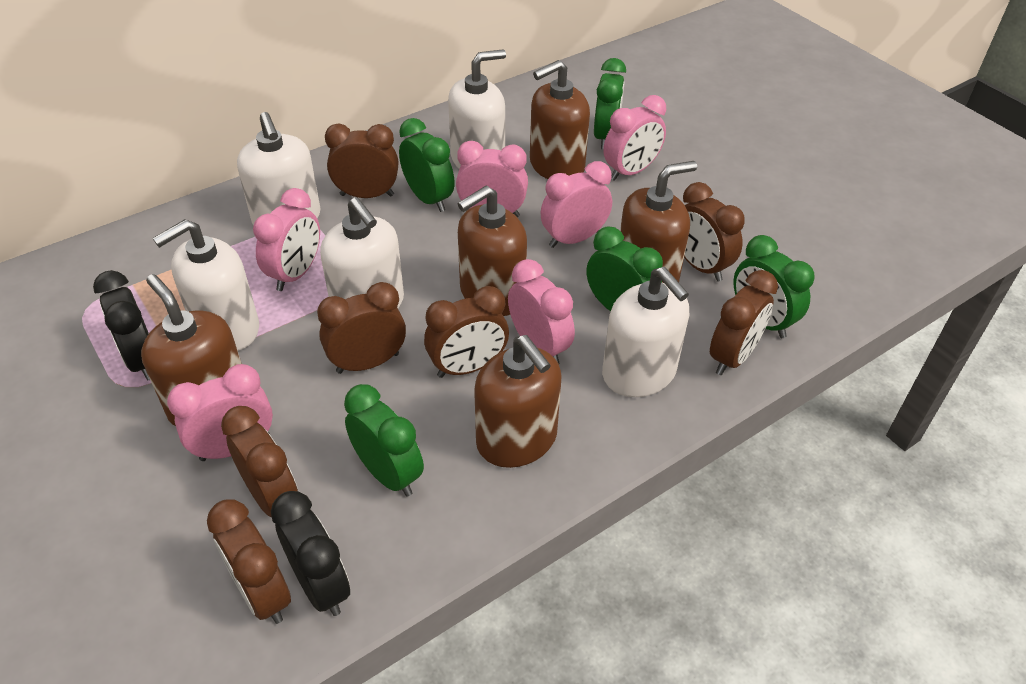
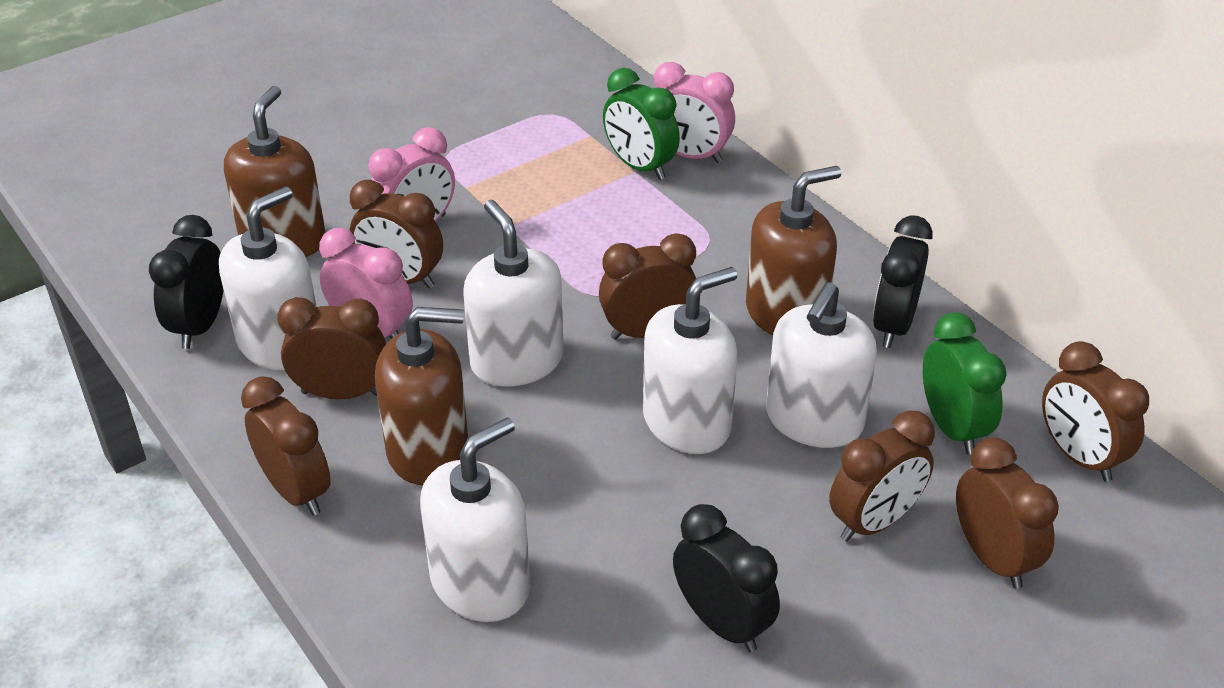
black clock: 2 -> 3
brown soap dispenser: 5 -> 3
green clock: 5 -> 2
pink clock: 6 -> 3

